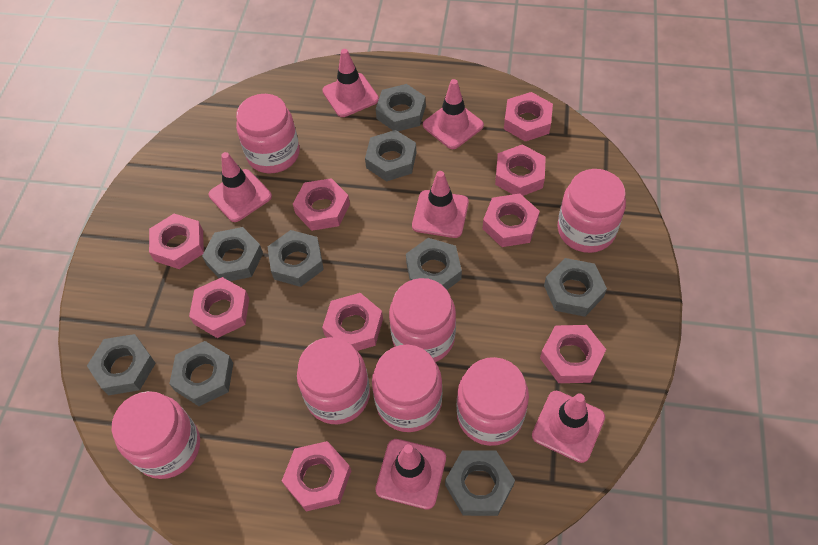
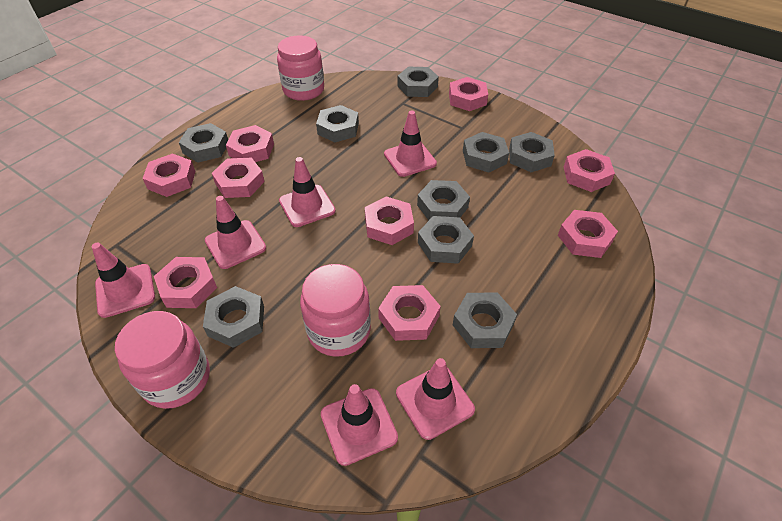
pink jar: 7 -> 3

